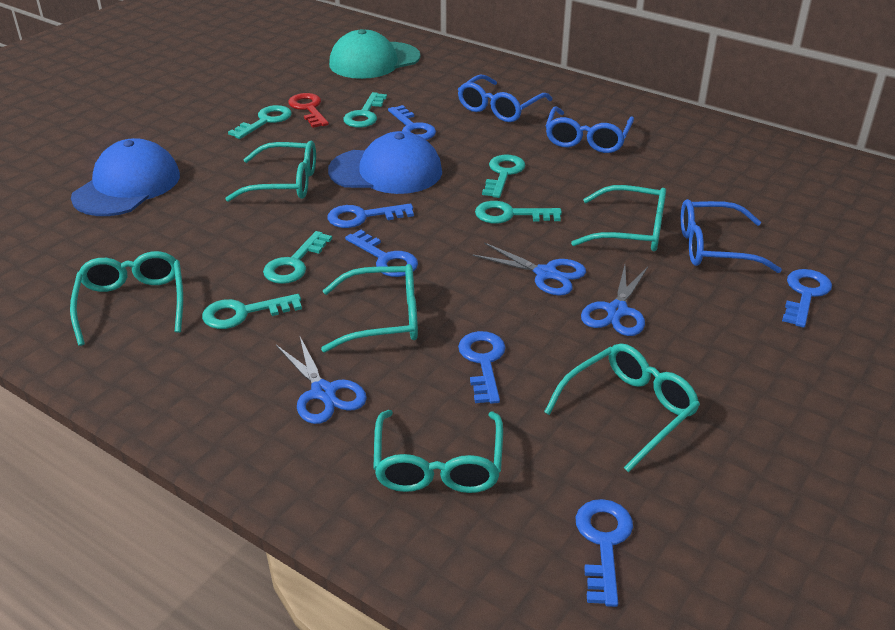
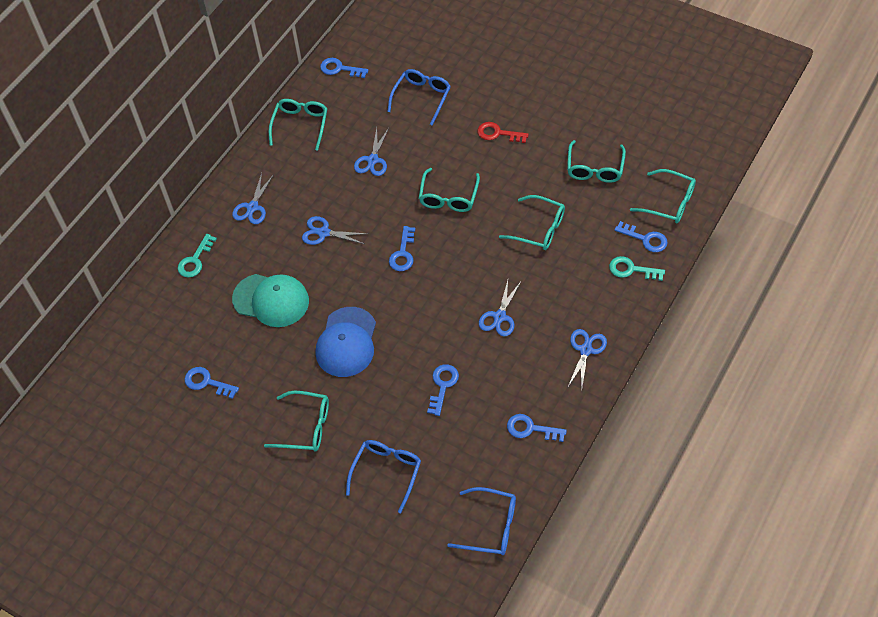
blue cap: 2 -> 1
blue scissors: 3 -> 5
turquoise key: 6 -> 2

